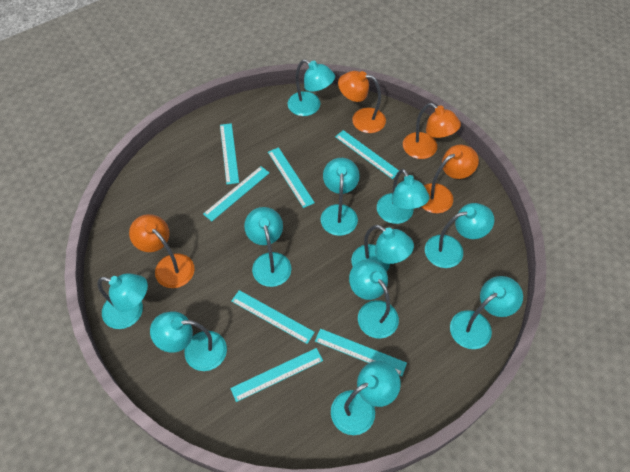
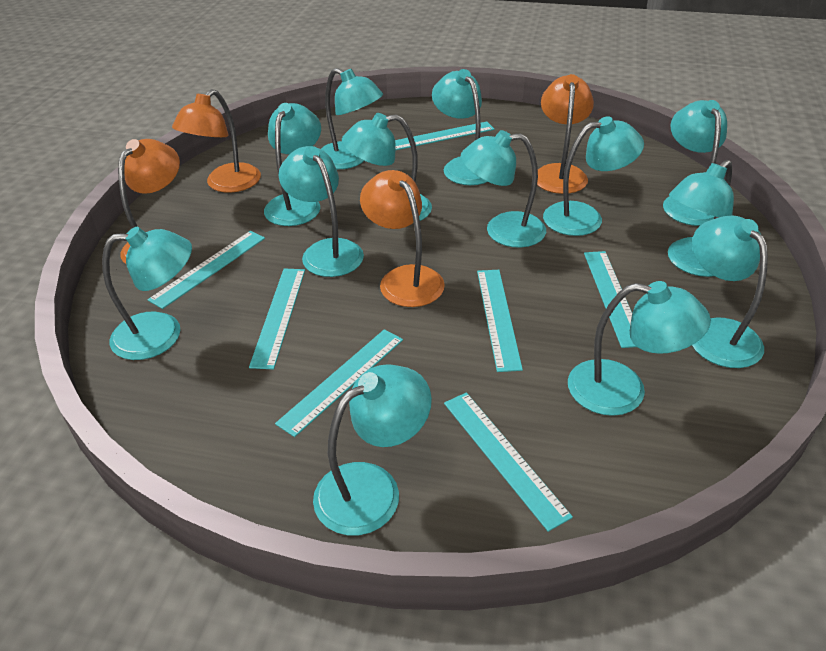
turquoise lamp: 11 -> 13

